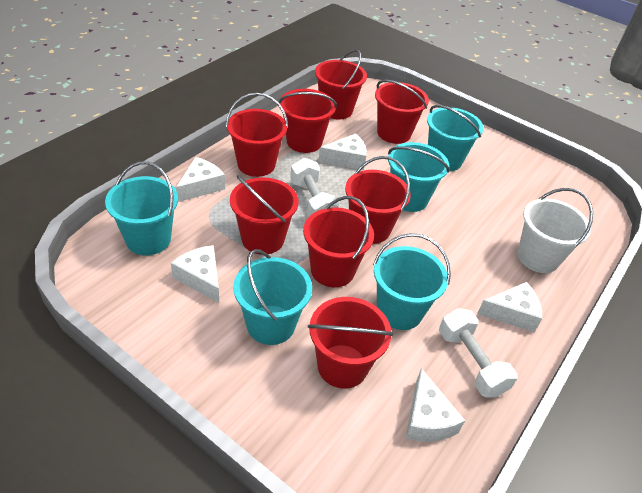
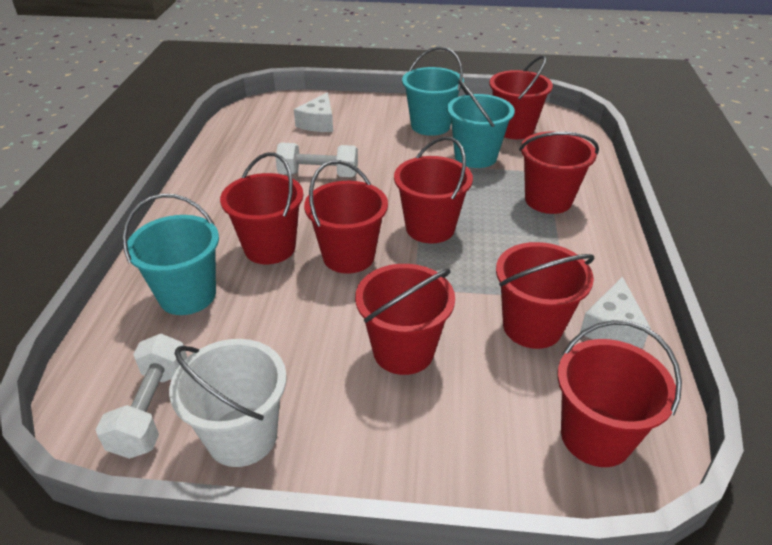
turquoise bucket: 5 -> 3
white cheese: 5 -> 2

